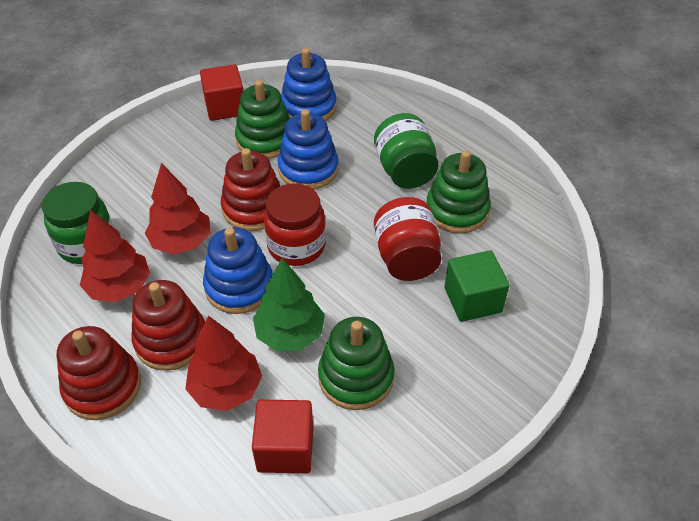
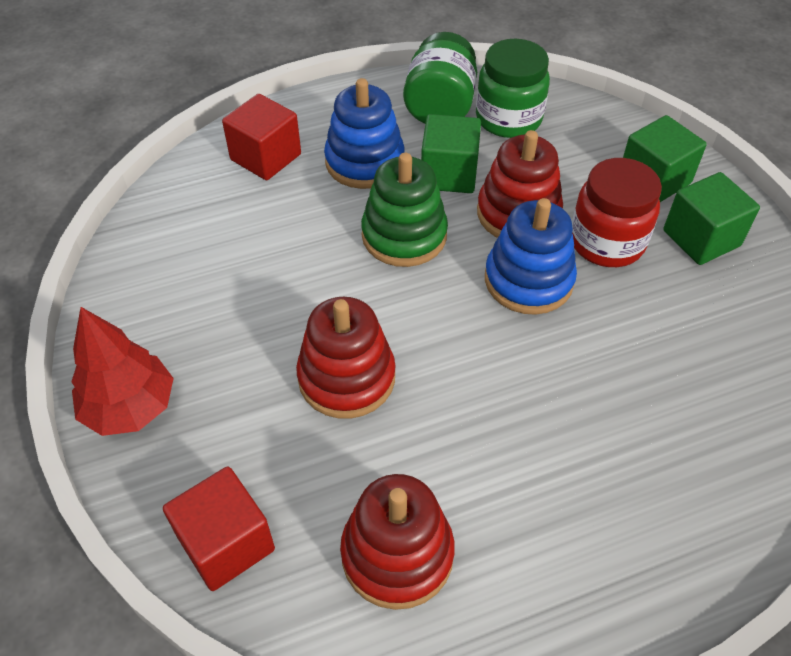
blue stacking toy: 3 -> 2
green cube: 1 -> 3
green stacking toy: 3 -> 1
green tree: 1 -> 0
red jar: 2 -> 1
red tree: 3 -> 1

